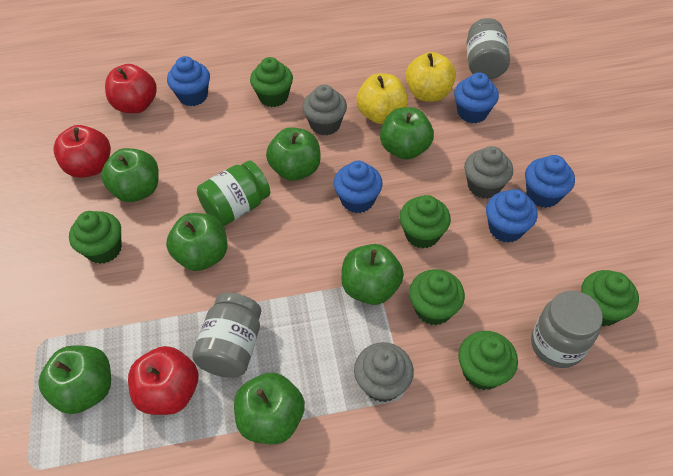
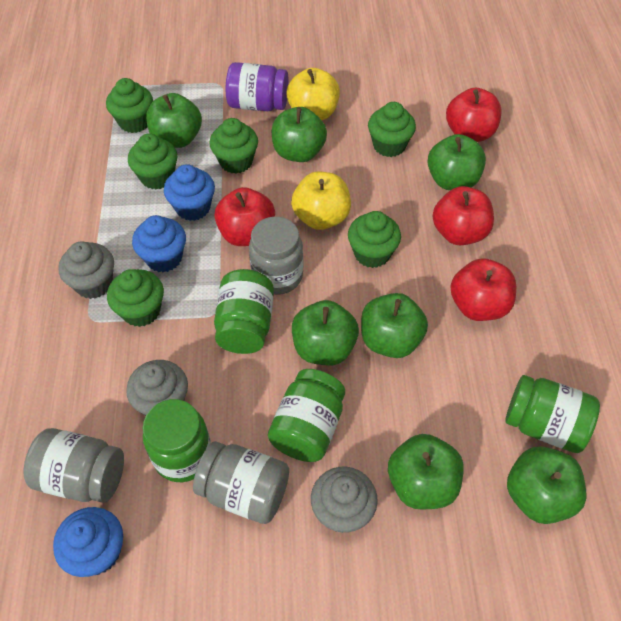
blue cupcake: 5 -> 3
green jar: 1 -> 4
purple jar: 0 -> 1
red apple: 3 -> 4

